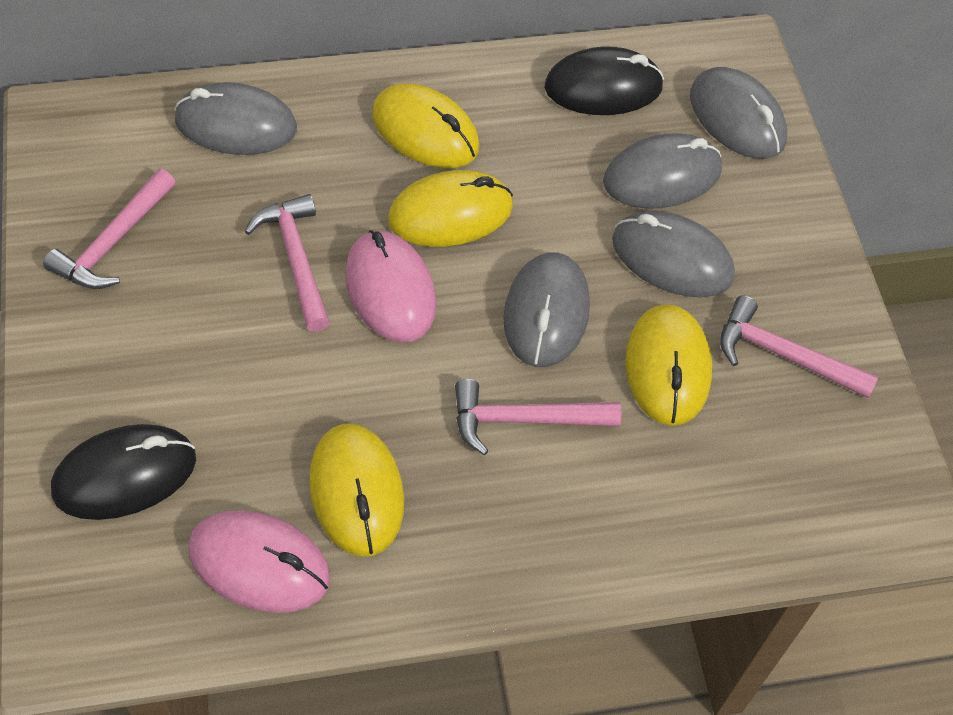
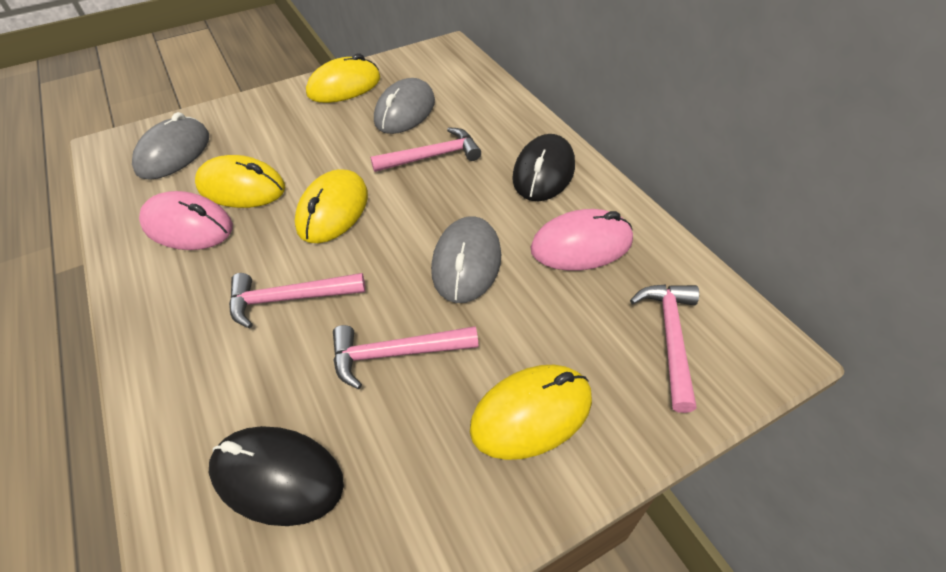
grey mouse: 5 -> 3

